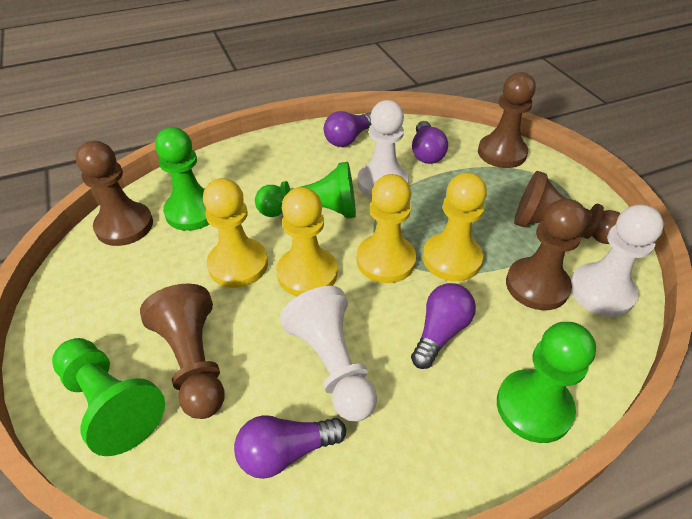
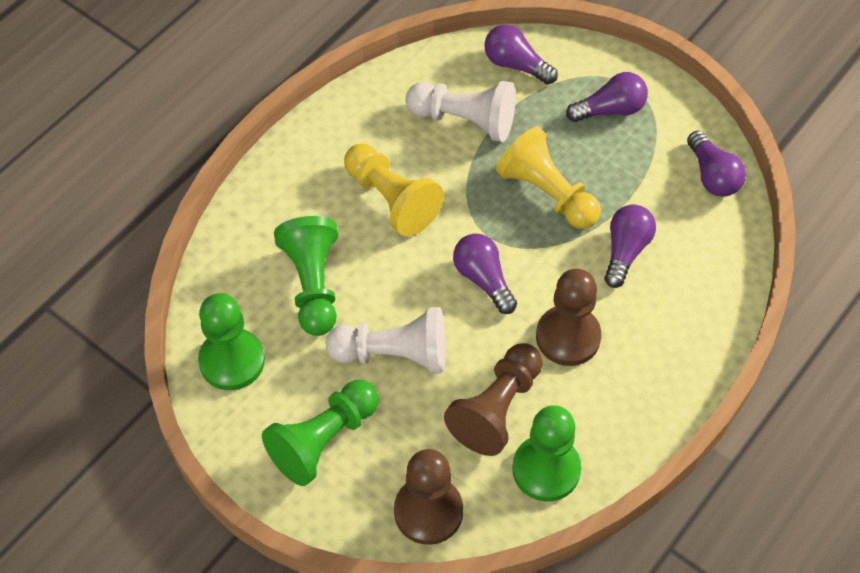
brown pawn: 5 -> 3
purple light bulb: 4 -> 5
white pawn: 3 -> 2
yellow pawn: 4 -> 2

